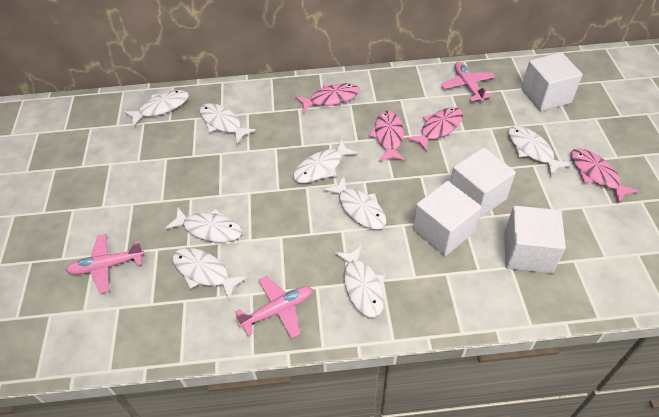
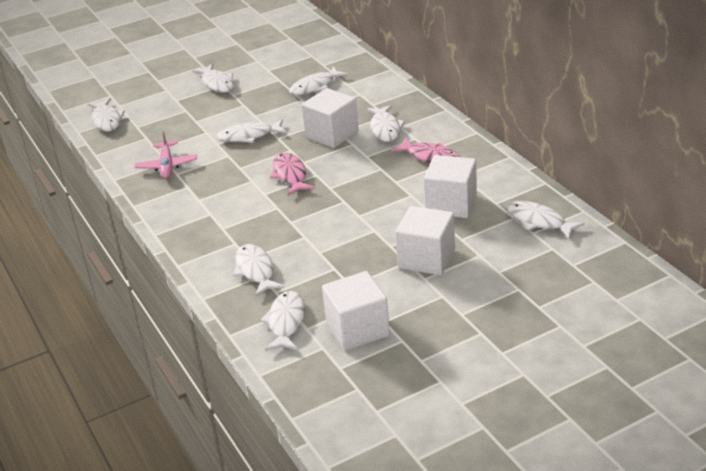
pink fish: 4 -> 2
pink plane: 3 -> 1

